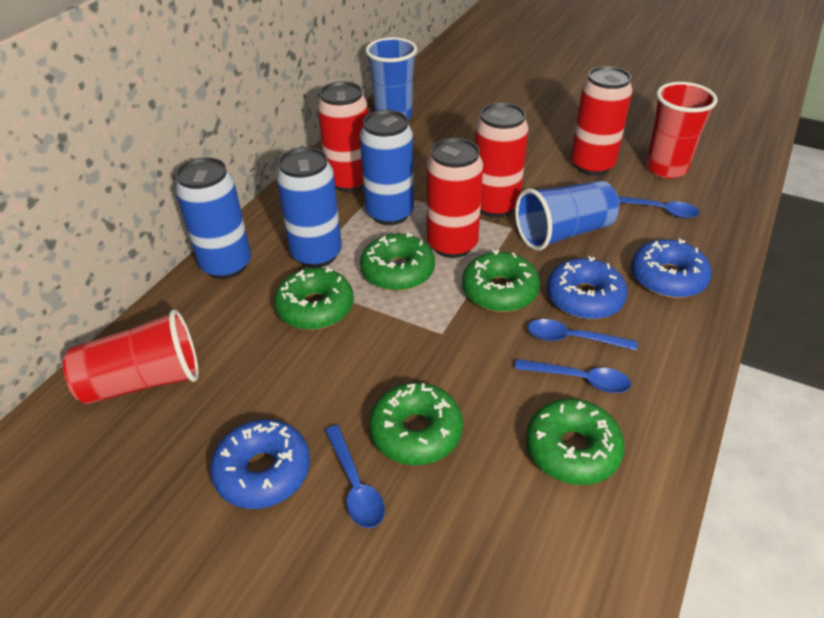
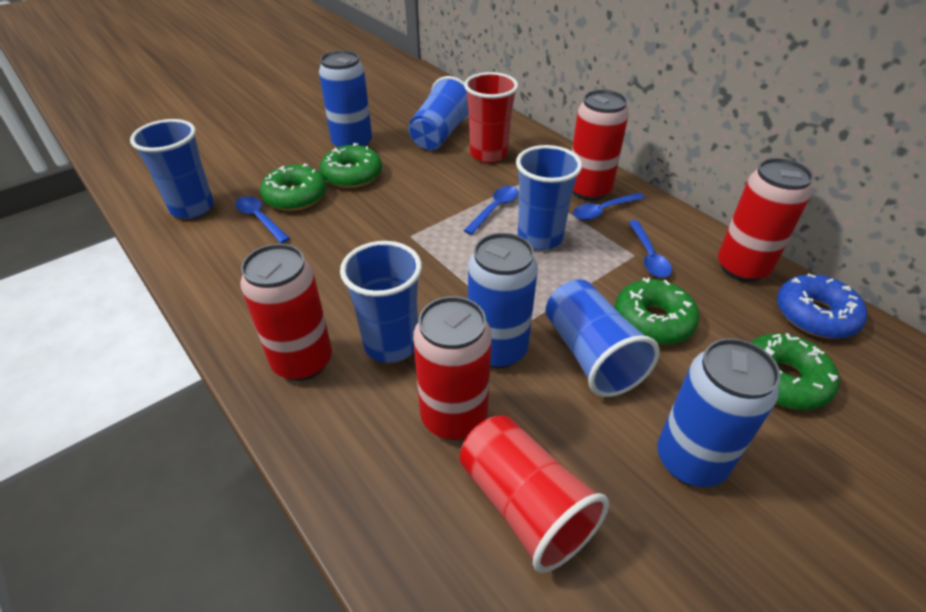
blue cup: 2 -> 5
blue donut: 3 -> 1
green donut: 5 -> 4

